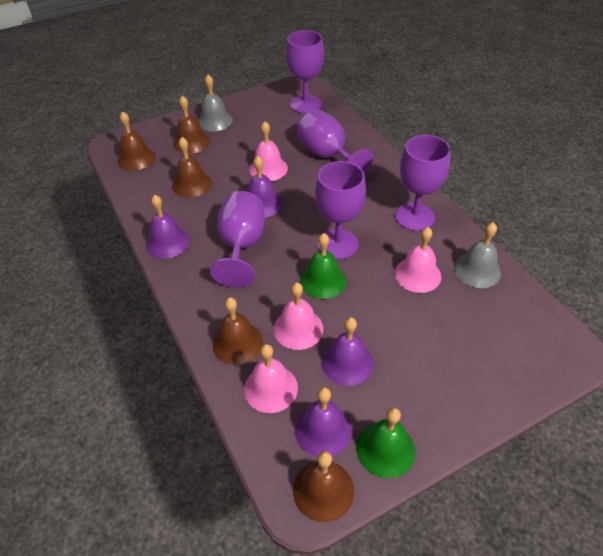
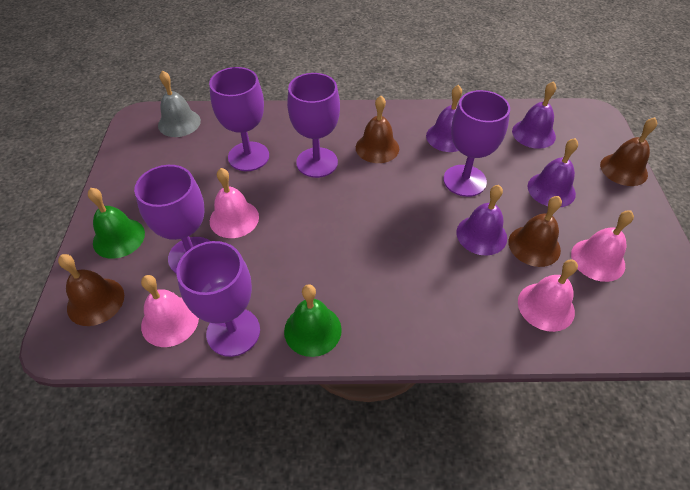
brown bell: 5 -> 4
grey bell: 2 -> 1

